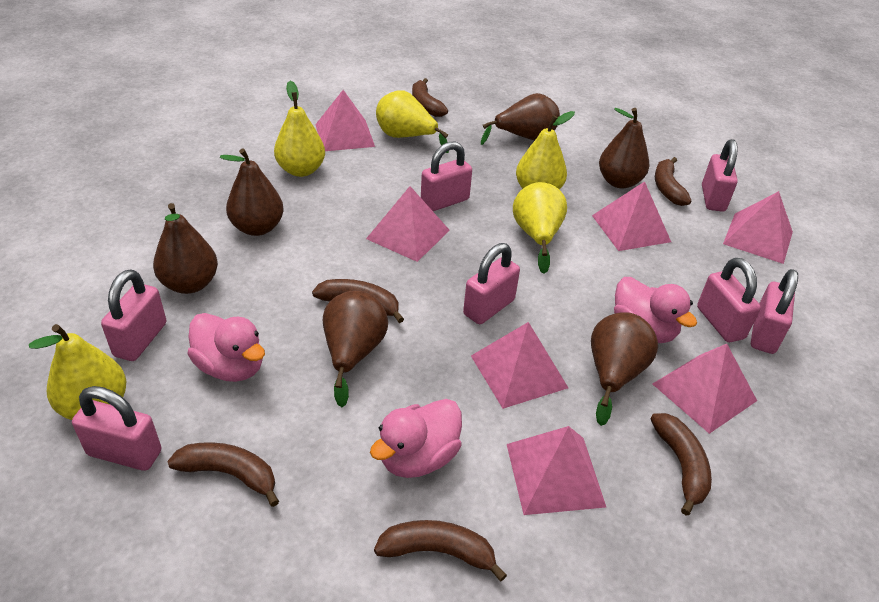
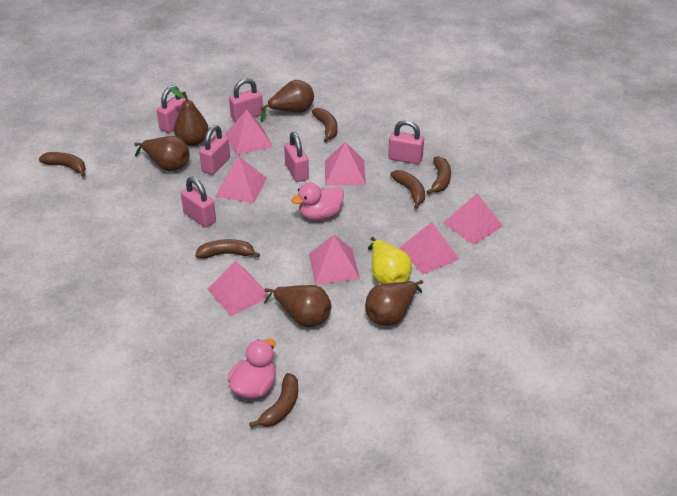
brown pear: 6 -> 5
pink duck: 3 -> 2
pink padlock: 7 -> 6
yellow pear: 5 -> 1

